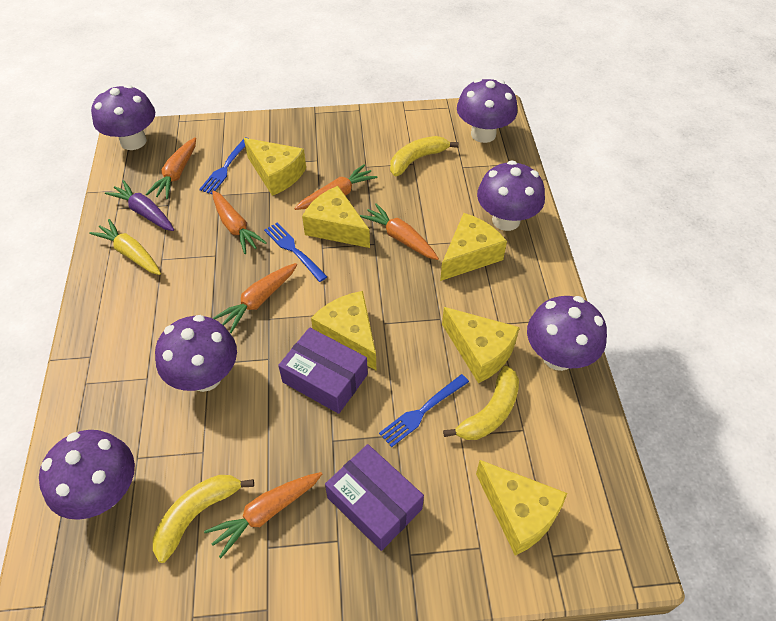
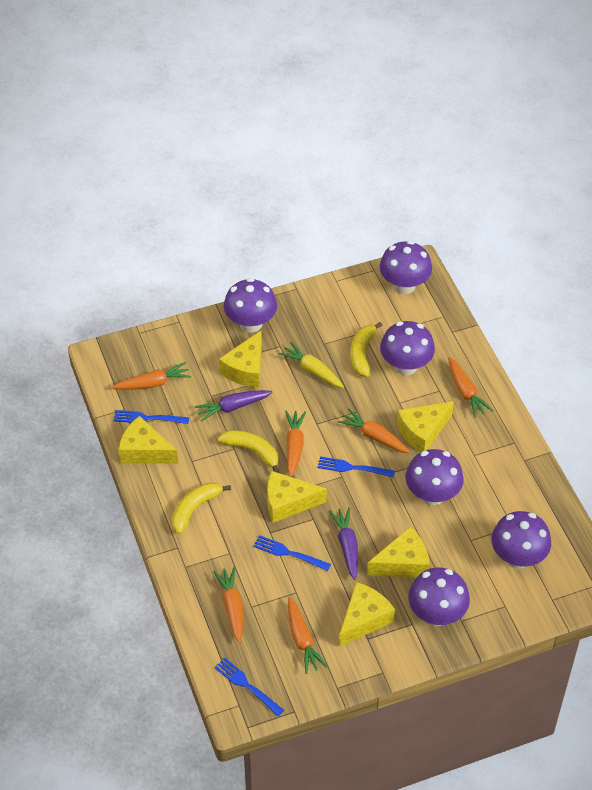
blue fork: 3 -> 4
purple box: 2 -> 0
purple carrot: 1 -> 2

